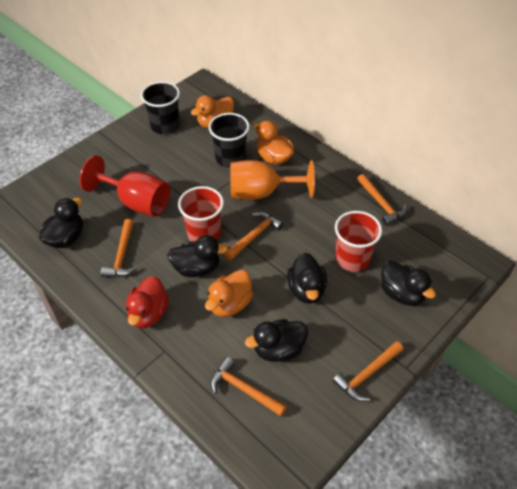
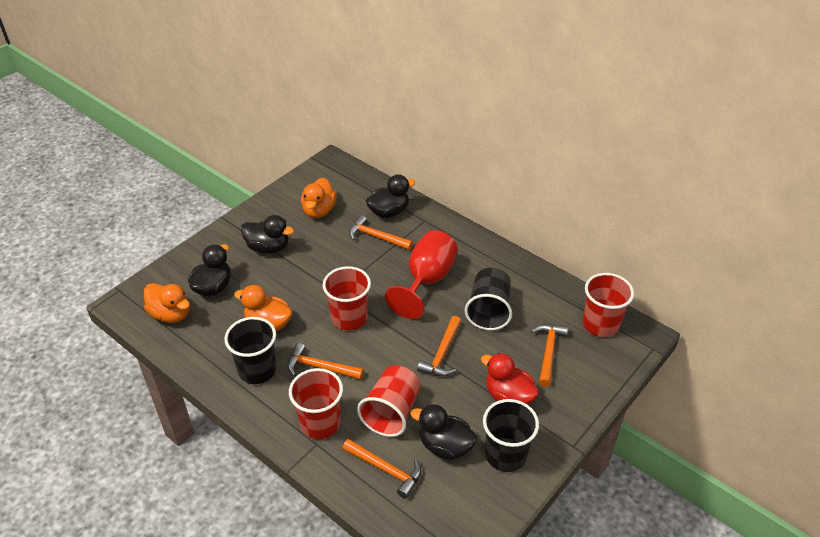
black cup: 2 -> 3
black duck: 5 -> 4
orange goblet: 1 -> 0
red cup: 2 -> 4

